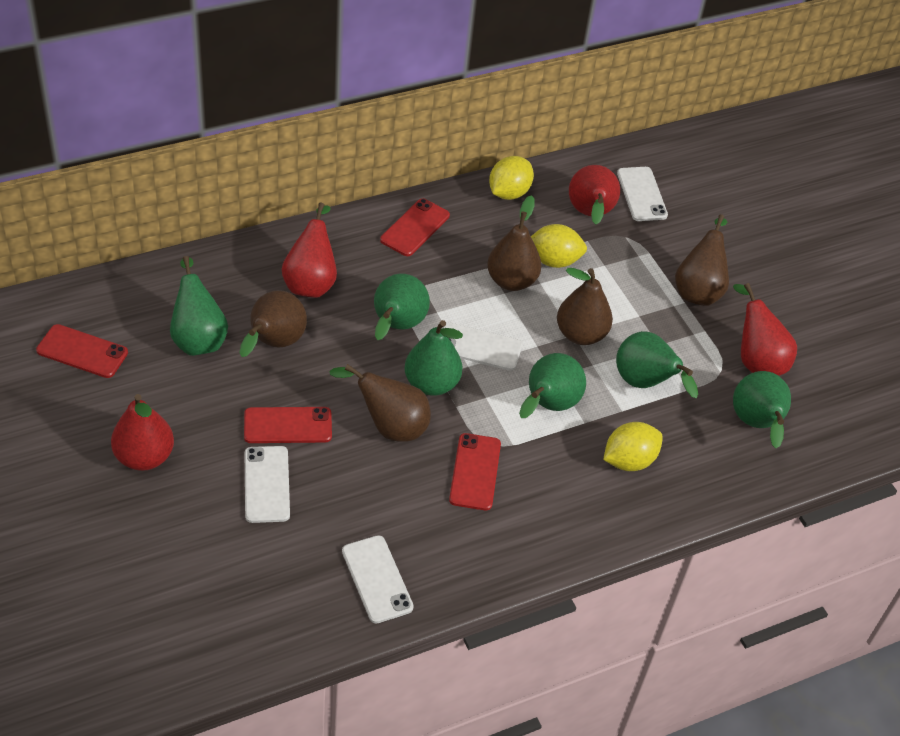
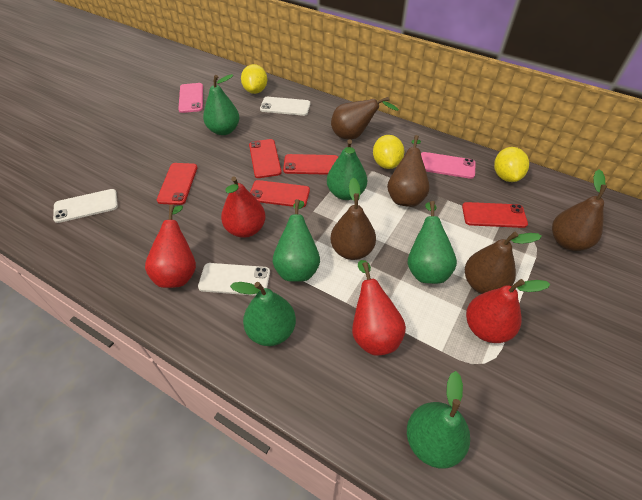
pink phone: 0 -> 2
red phone: 4 -> 5
white phone: 4 -> 3

